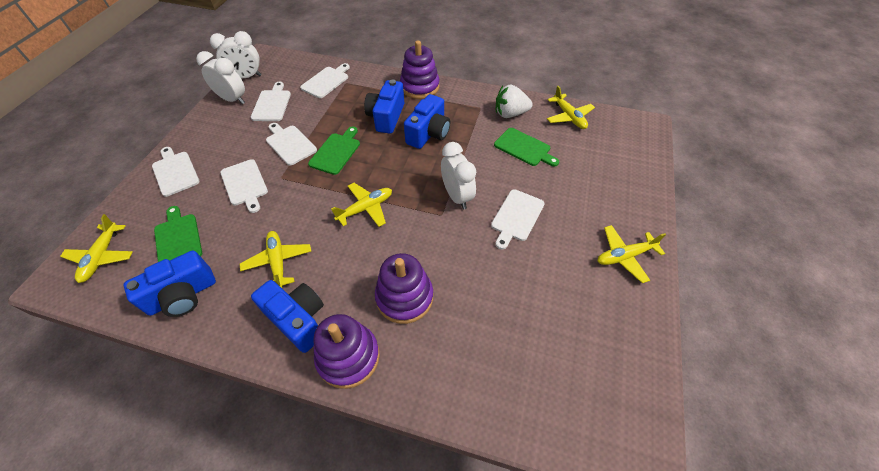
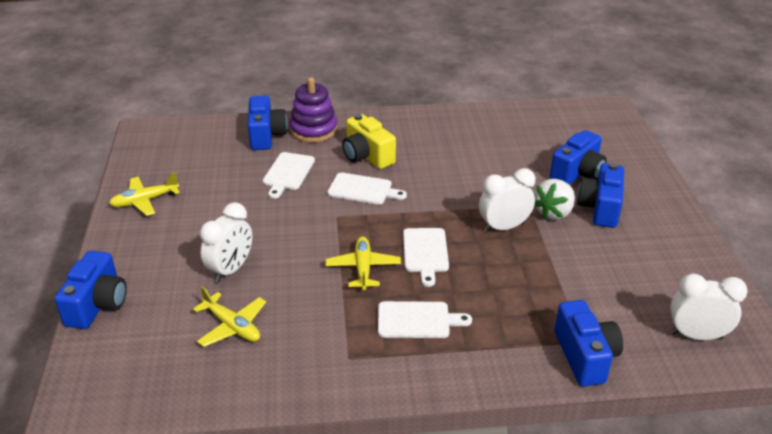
blue camera: 4 -> 5
green cutting board: 3 -> 0
purple stacking toy: 3 -> 1
white cutting board: 6 -> 4
yellow camera: 0 -> 1
yellow plane: 5 -> 3

